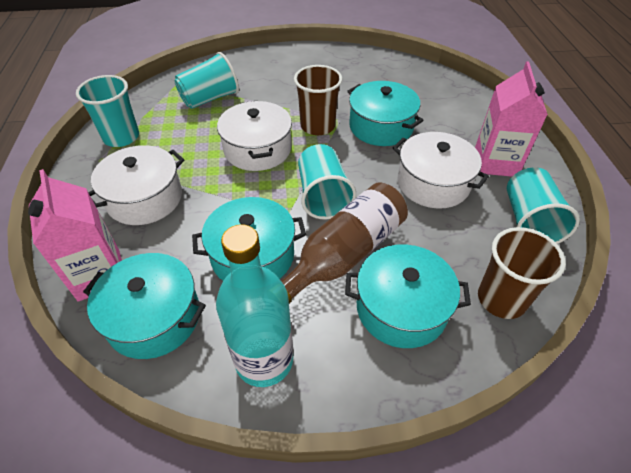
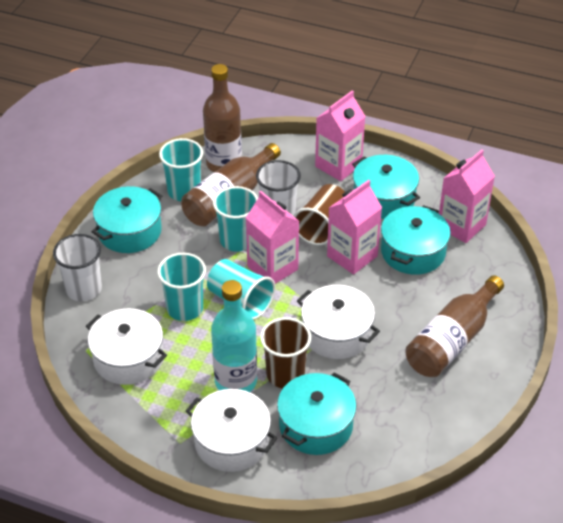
brown bottle: 1 -> 3
pink carton: 2 -> 4
white cup: 0 -> 2

